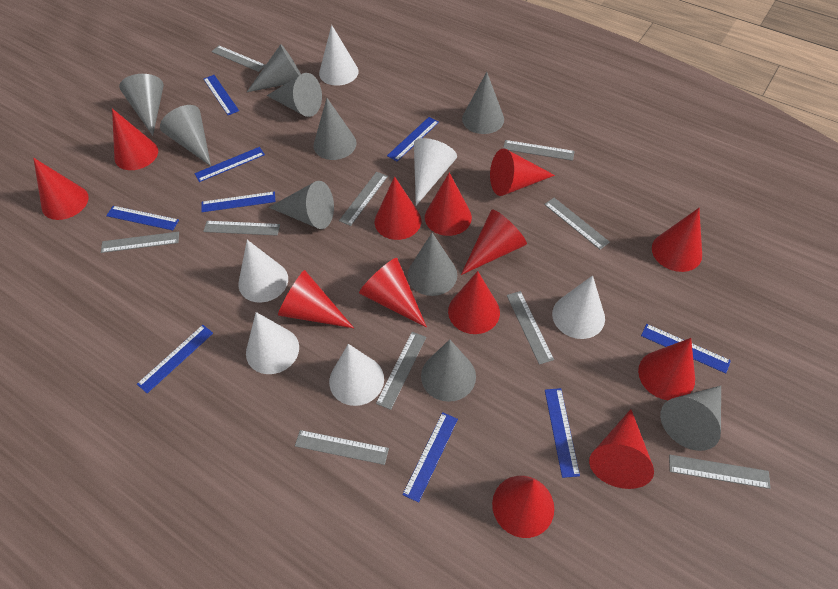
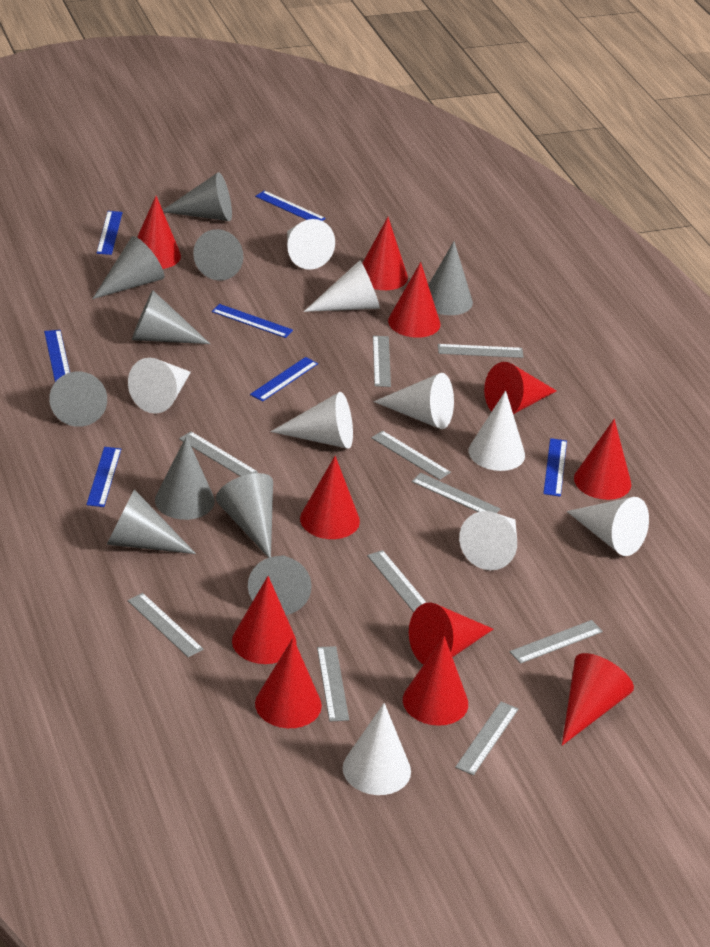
blue ruler: 9 -> 7
red cone: 13 -> 11
white cone: 6 -> 9

